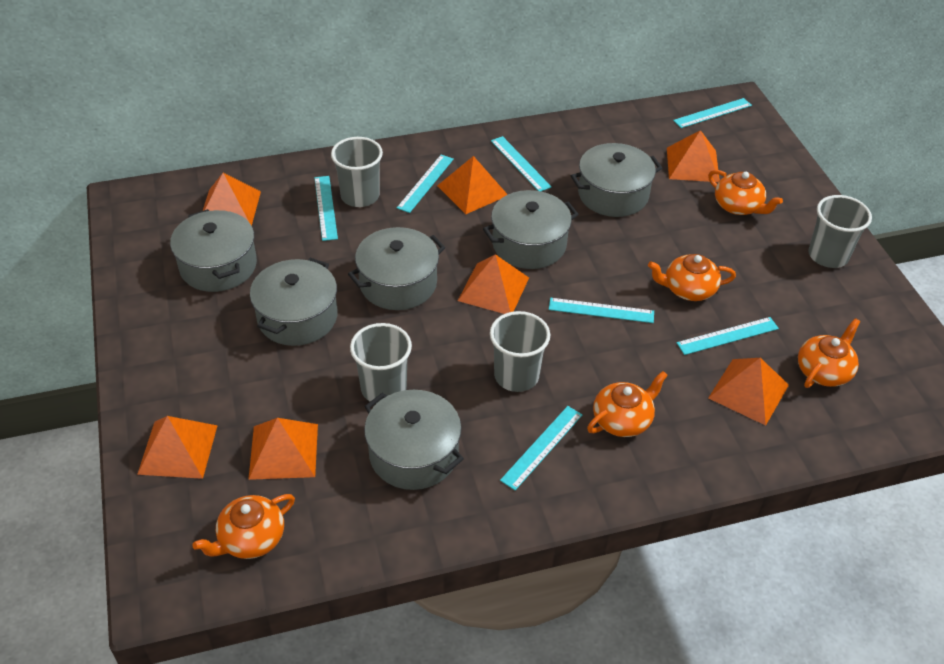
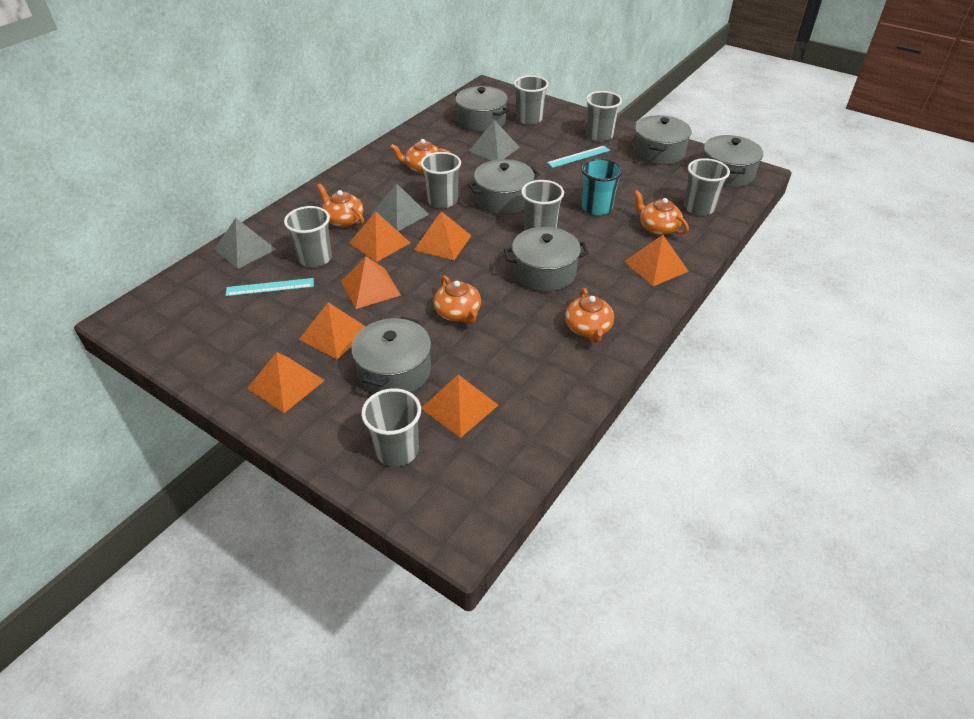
grey cup: 4 -> 7
grey pyramid: 0 -> 3
turquoise cup: 0 -> 1
turquoise ruler: 7 -> 2

